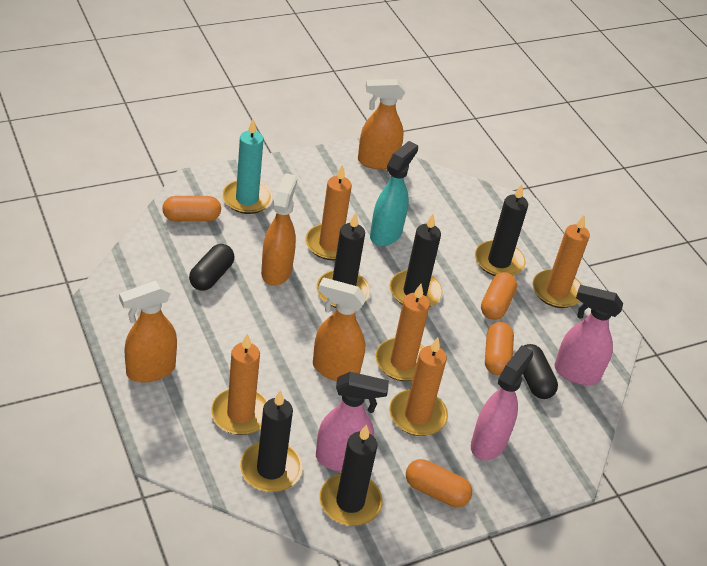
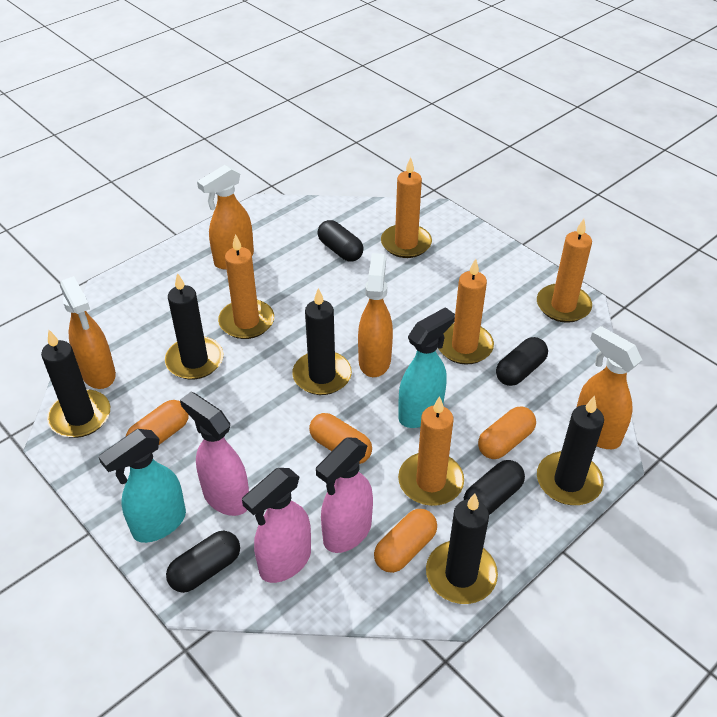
black capsule: 2 -> 4
turquoise candle: 1 -> 0
turquoise spray bottle: 1 -> 2

